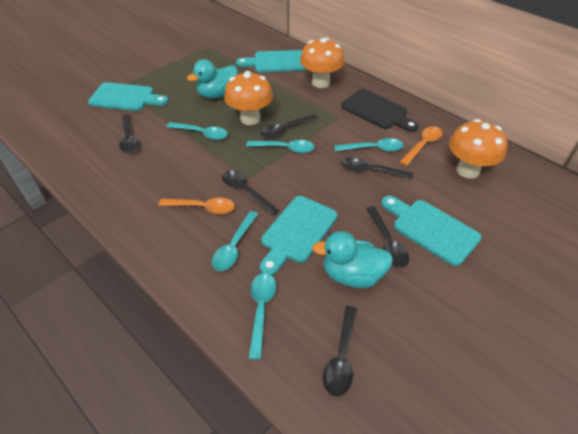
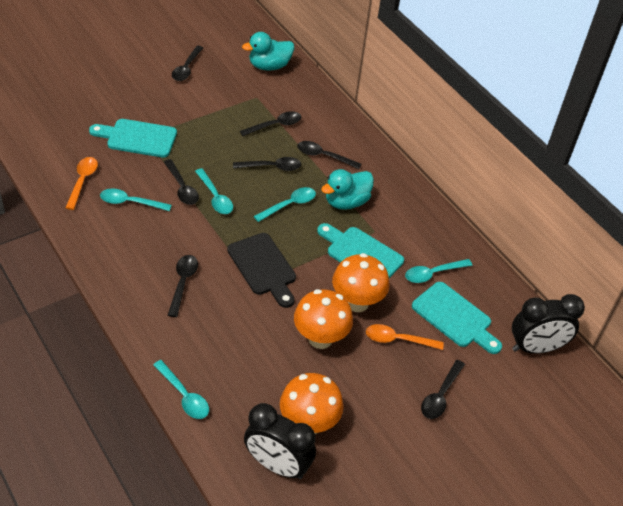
black clock: 0 -> 2
black spoon: 6 -> 7
turquoise cutting board: 4 -> 3

